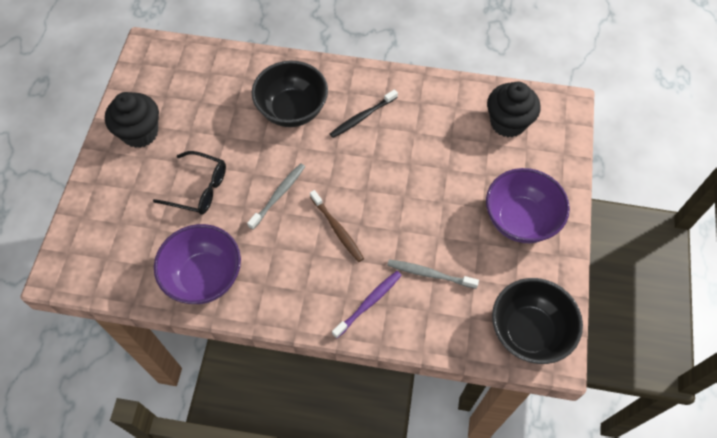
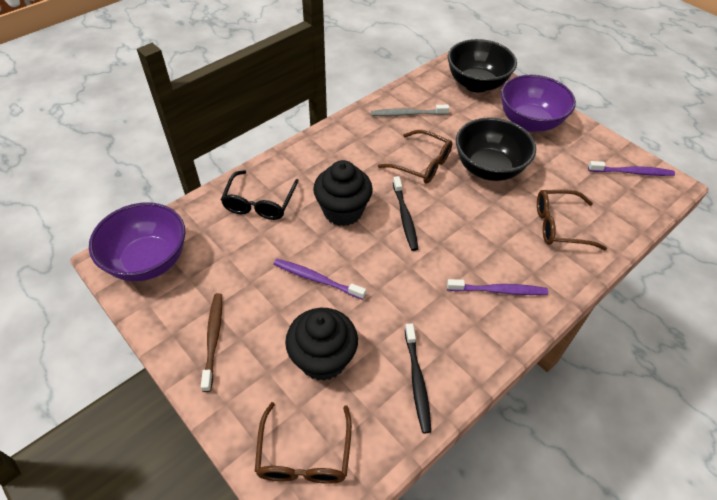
black toothbrush: 1 -> 2
brown glasses: 0 -> 3
grey toothbrush: 2 -> 1
purple toothbrush: 1 -> 3

